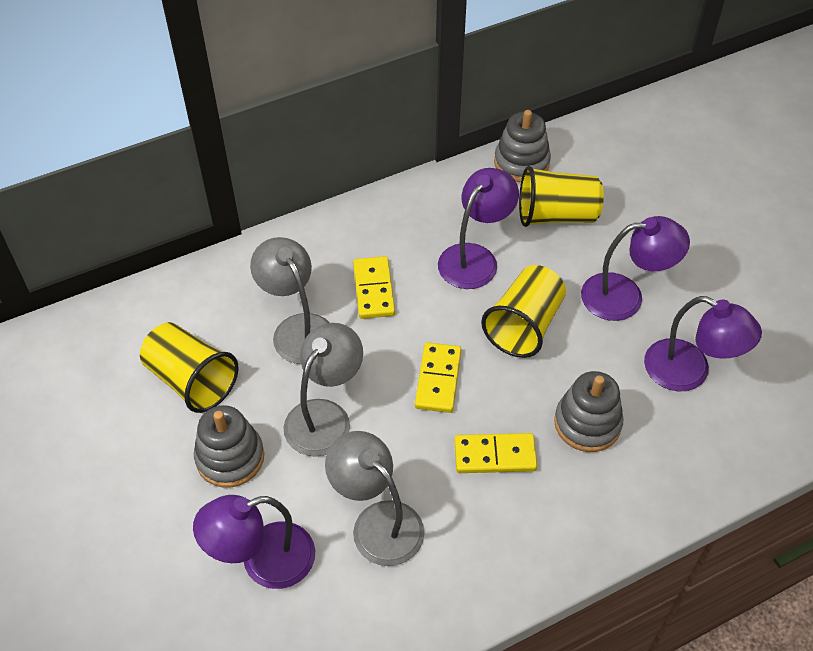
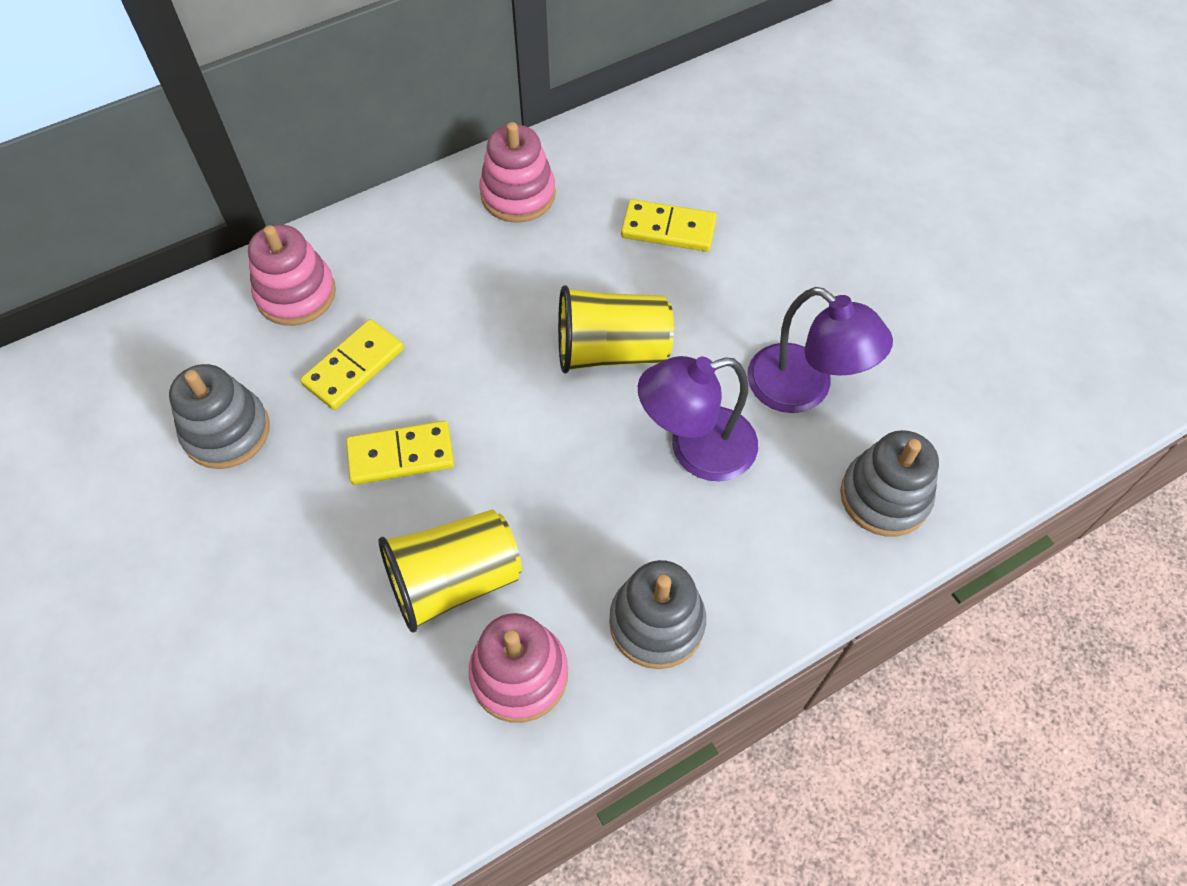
grey lamp: 3 -> 0
pink stacking toy: 0 -> 3
purple lamp: 4 -> 2
yellow cup: 3 -> 2

